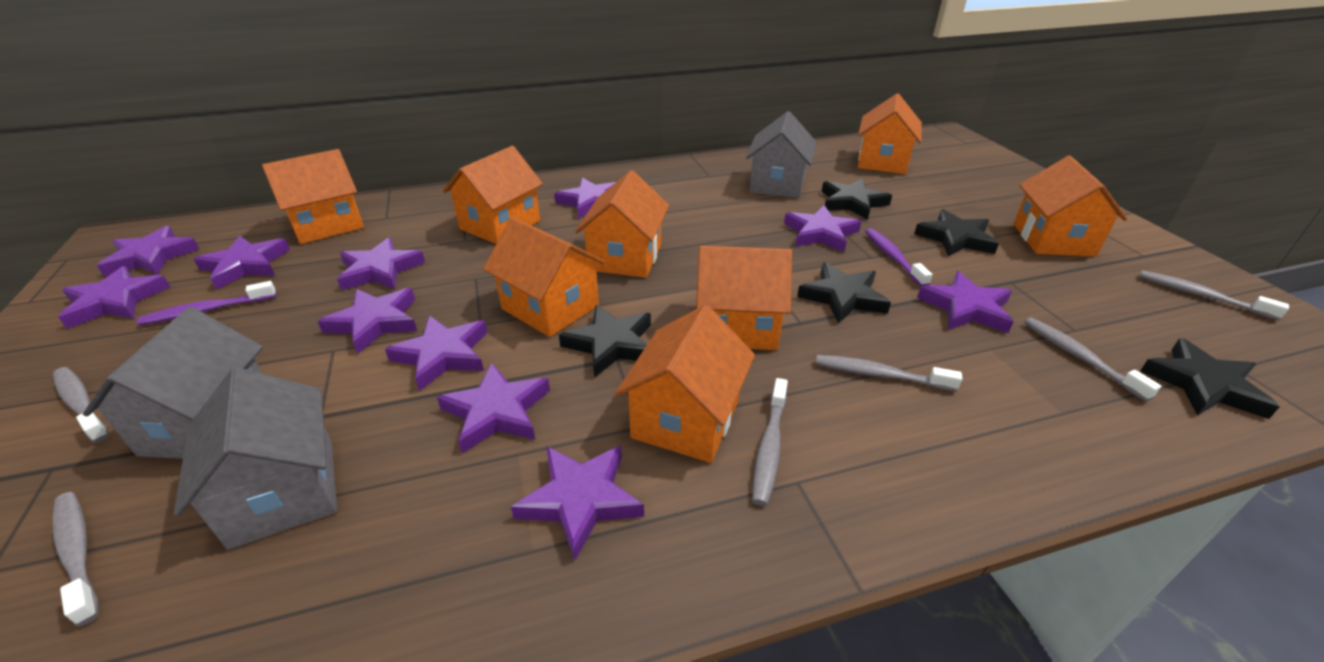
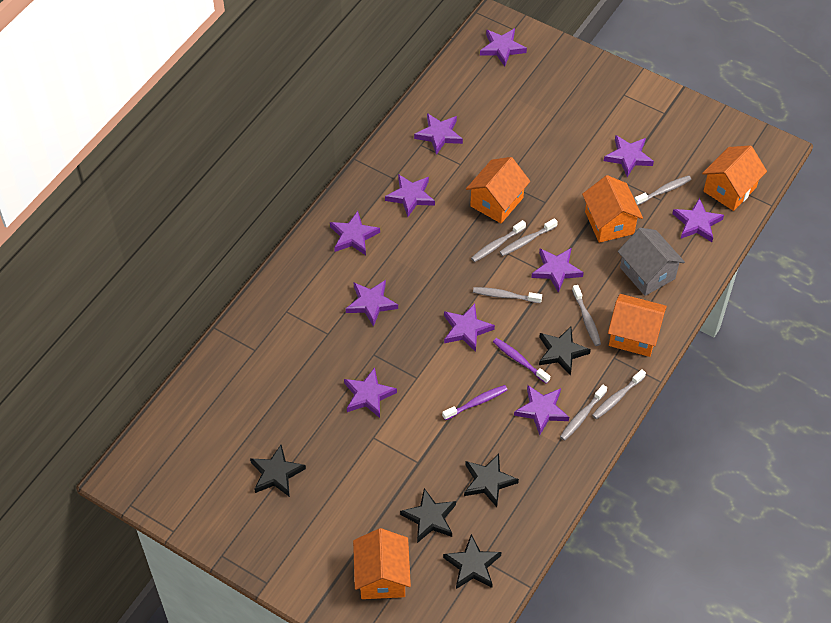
grey house: 3 -> 1
grey toothbrush: 6 -> 7
orange house: 8 -> 5

